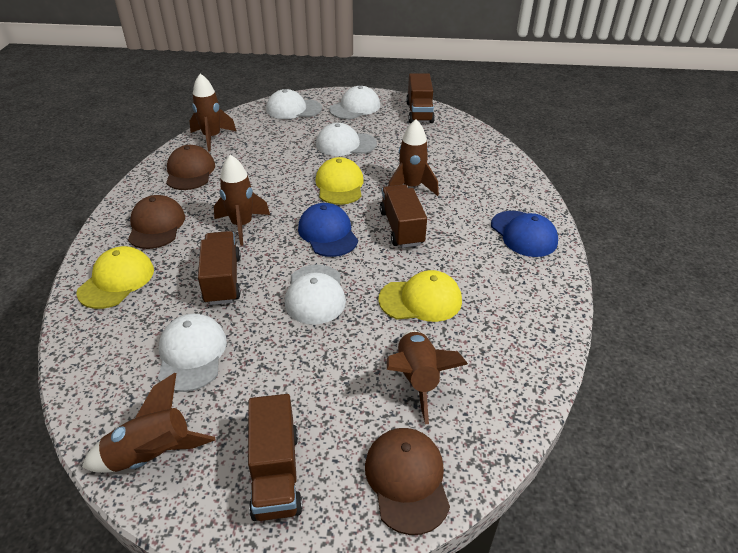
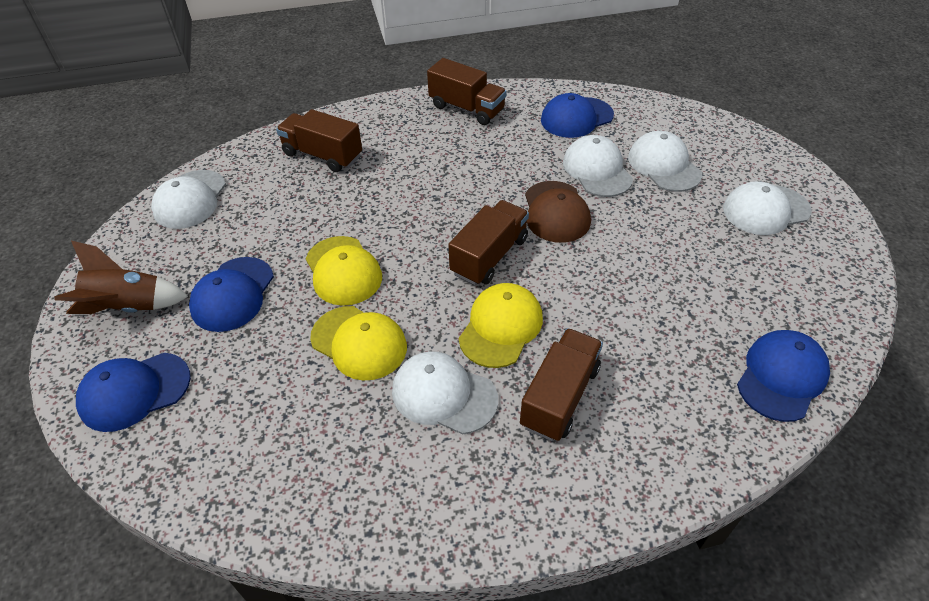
blue cap: 2 -> 4
brown cap: 3 -> 1
brown rocket: 5 -> 1

